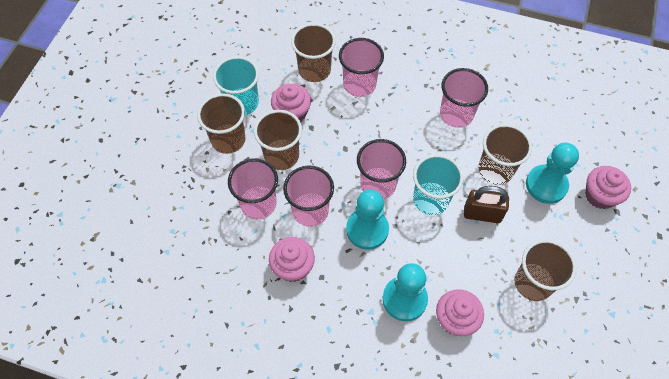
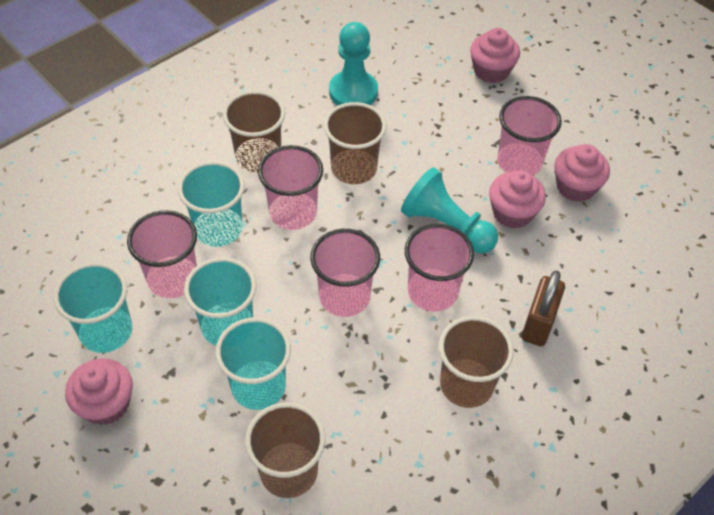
brown cup: 5 -> 4
turquoise cup: 2 -> 4
turquoise pawn: 3 -> 2

